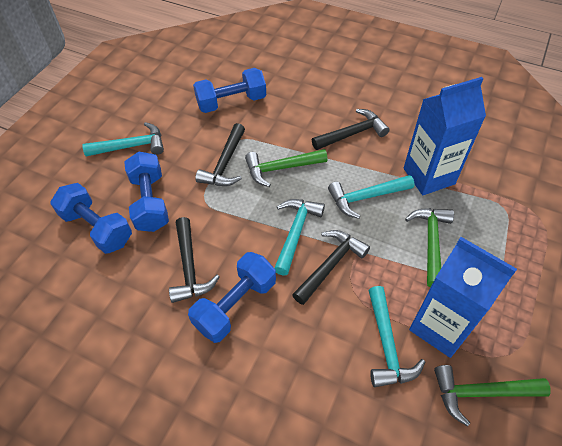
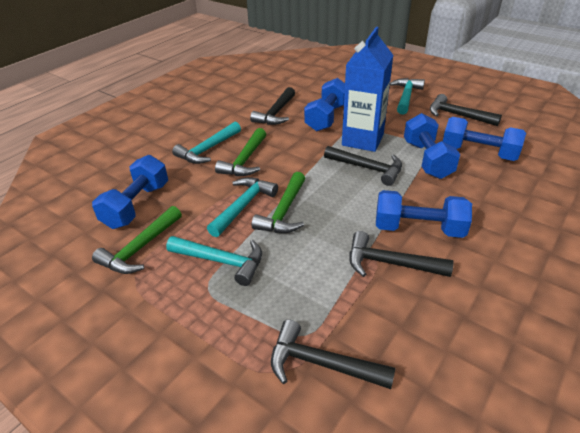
black hammer: 4 -> 5
blue carton: 2 -> 1
blue dumbbell: 4 -> 5

